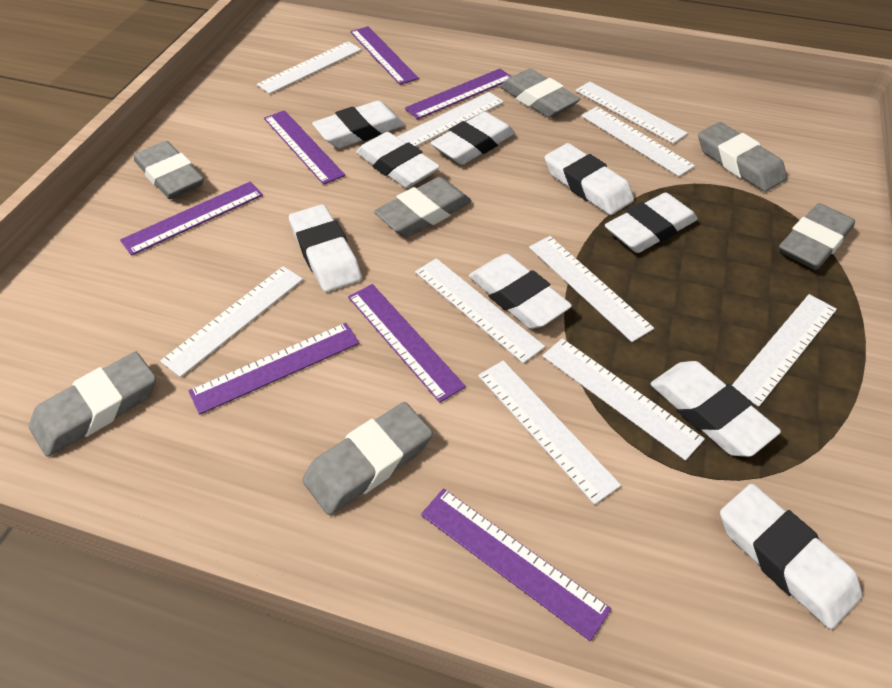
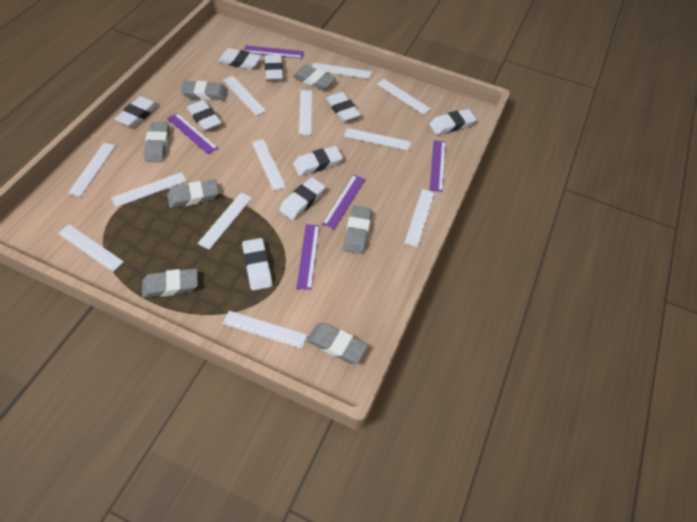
purple ruler: 7 -> 5
white ruler: 10 -> 12

